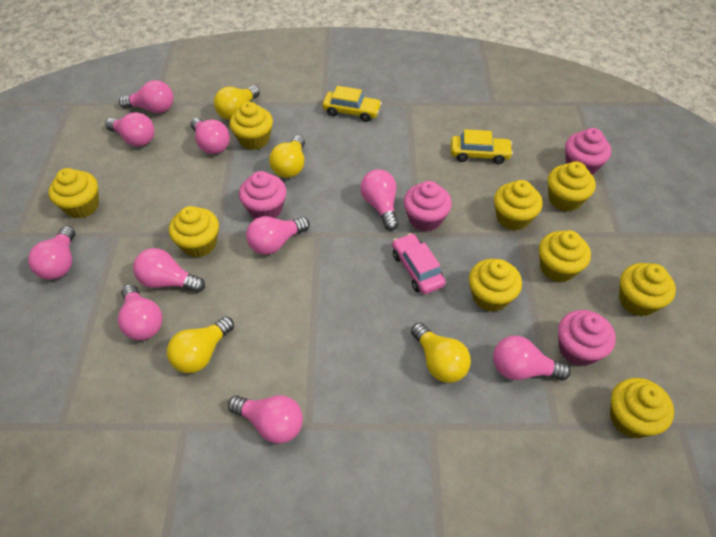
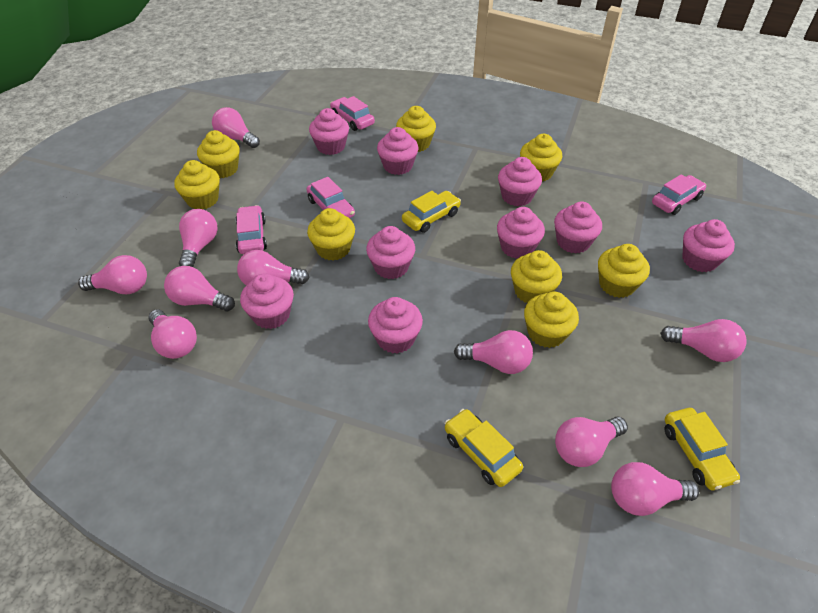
pink car: 1 -> 4
pink cupcake: 4 -> 9
yellow car: 2 -> 3
yellow cupcake: 9 -> 8
yellow light bulb: 4 -> 0

